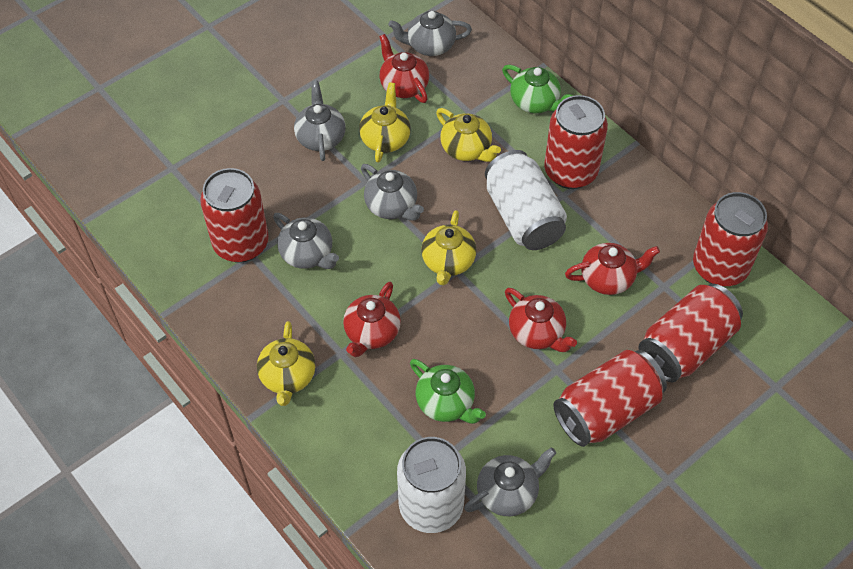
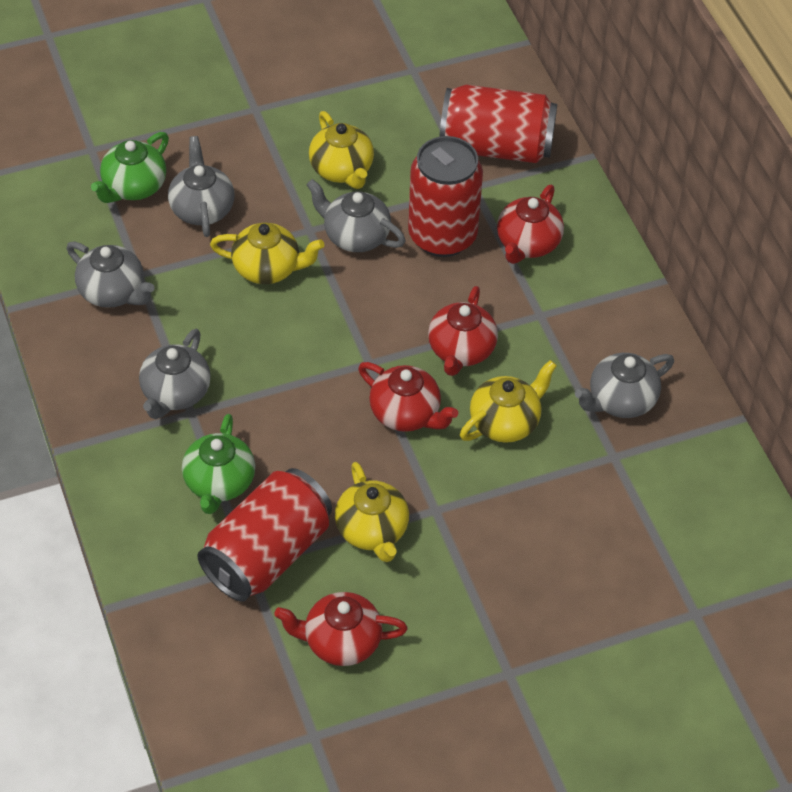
red can: 5 -> 3
white can: 2 -> 0

